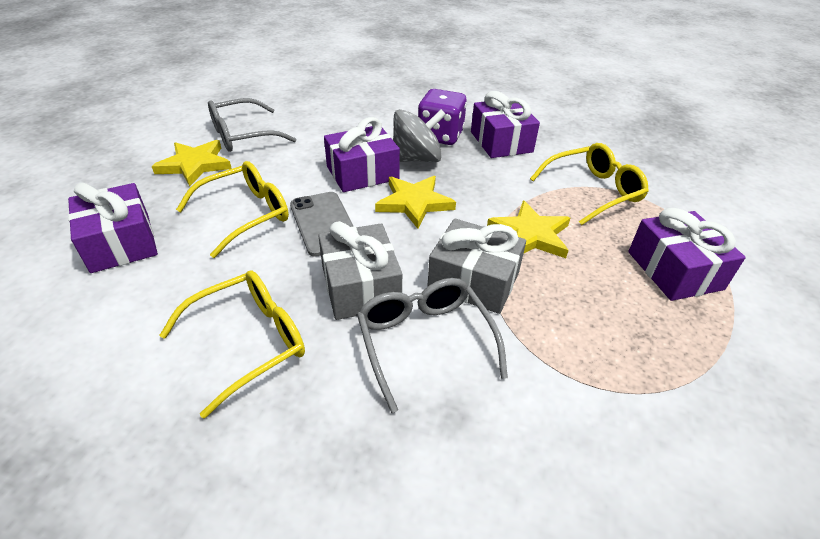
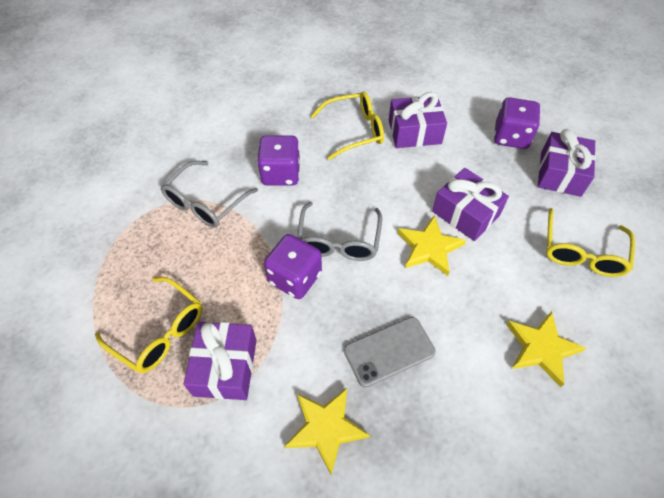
grey gift: 2 -> 0
grey spinning top: 1 -> 0
purple dice: 1 -> 3

